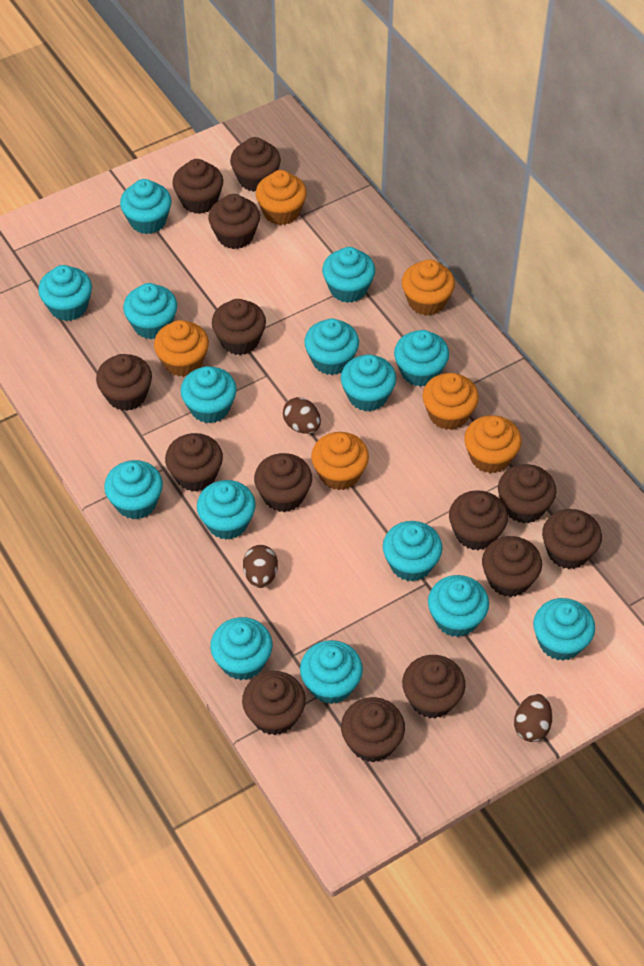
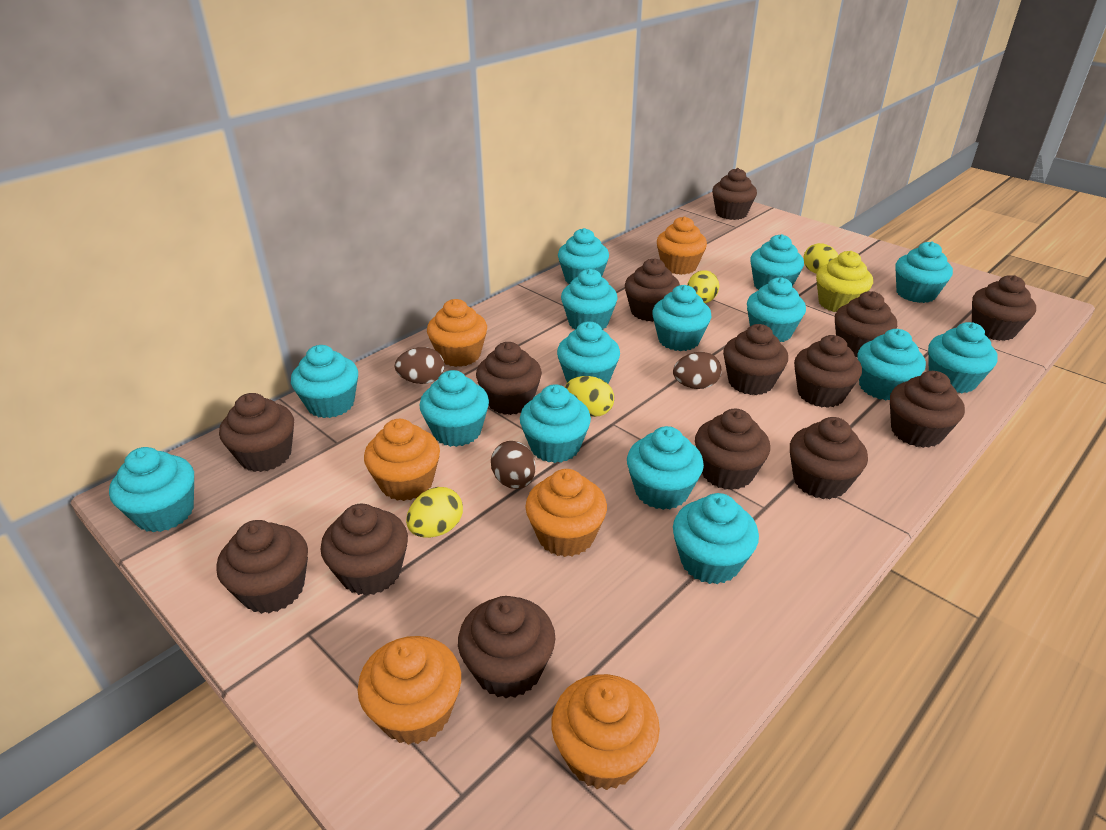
yellow cupcake: 0 -> 1
yellow egg: 0 -> 4

